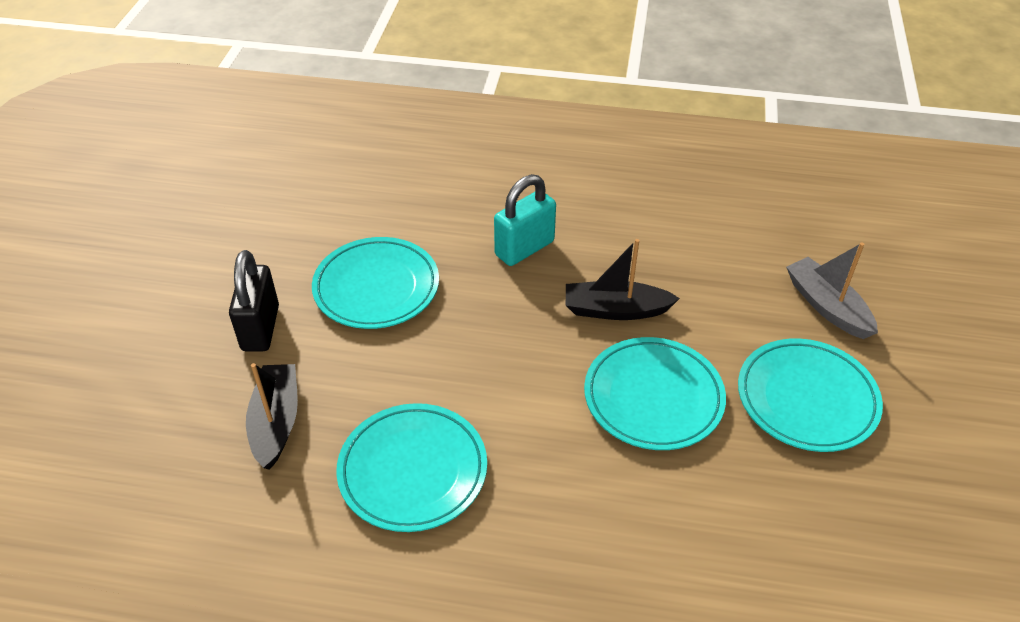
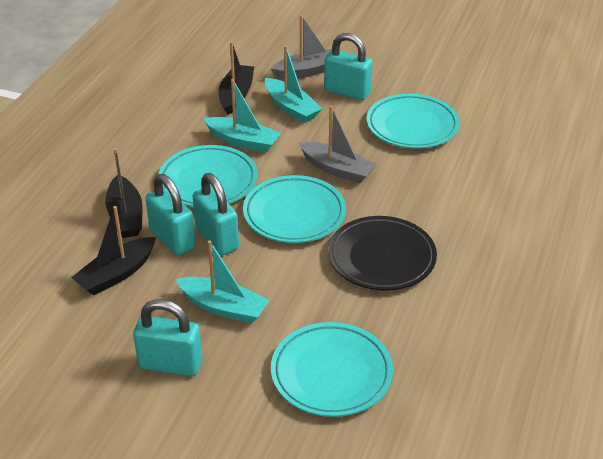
black boat: 2 -> 3
black padlock: 1 -> 0
black plate: 0 -> 1
grey boat: 1 -> 2
turquoise boat: 0 -> 3
turquoise padlock: 1 -> 4

